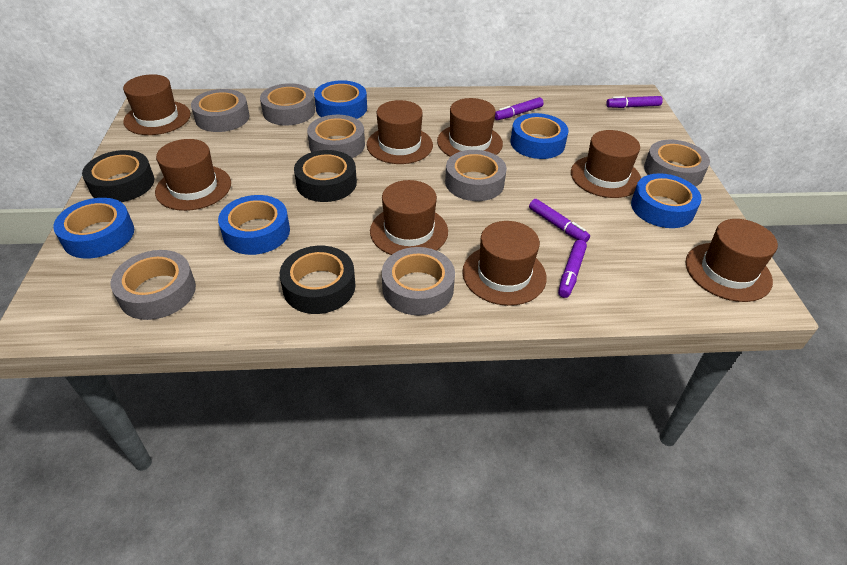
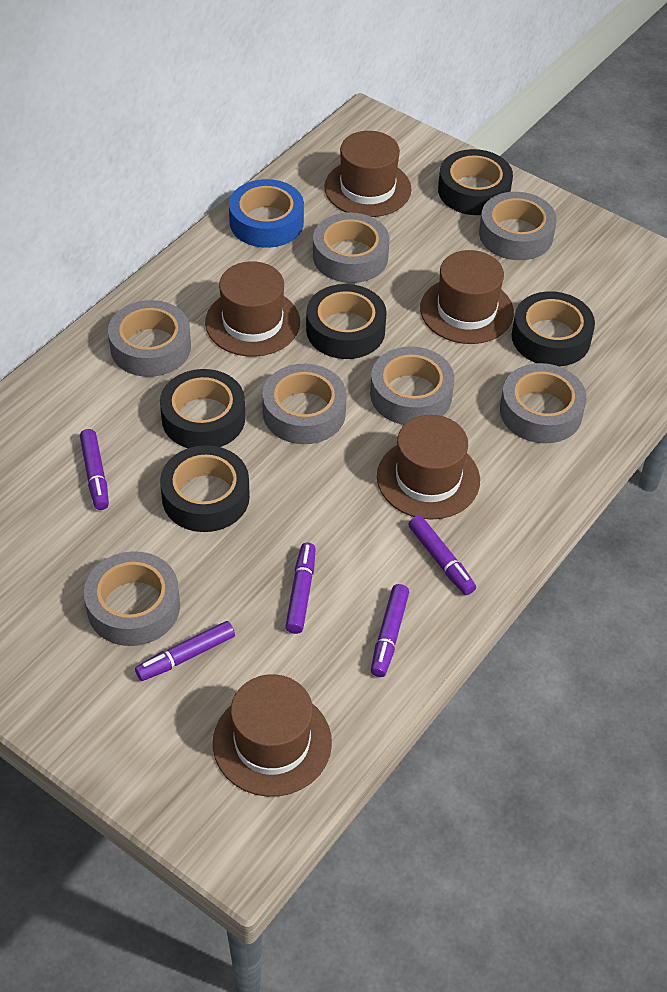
black tape: 3 -> 5
blue tape: 5 -> 1
brown hat: 8 -> 5
purple marker: 4 -> 5

